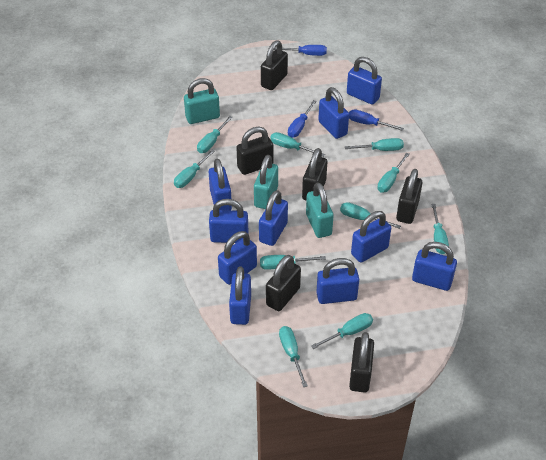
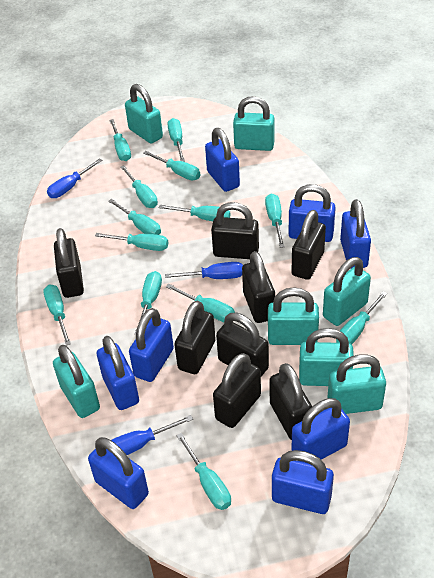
black padlock: 6 -> 8
blue padlock: 10 -> 8
turquoise padlock: 3 -> 7
turquoise screwdriver: 10 -> 13

